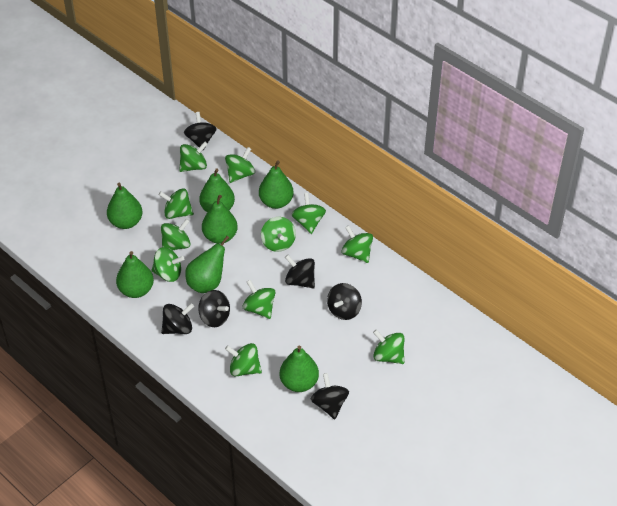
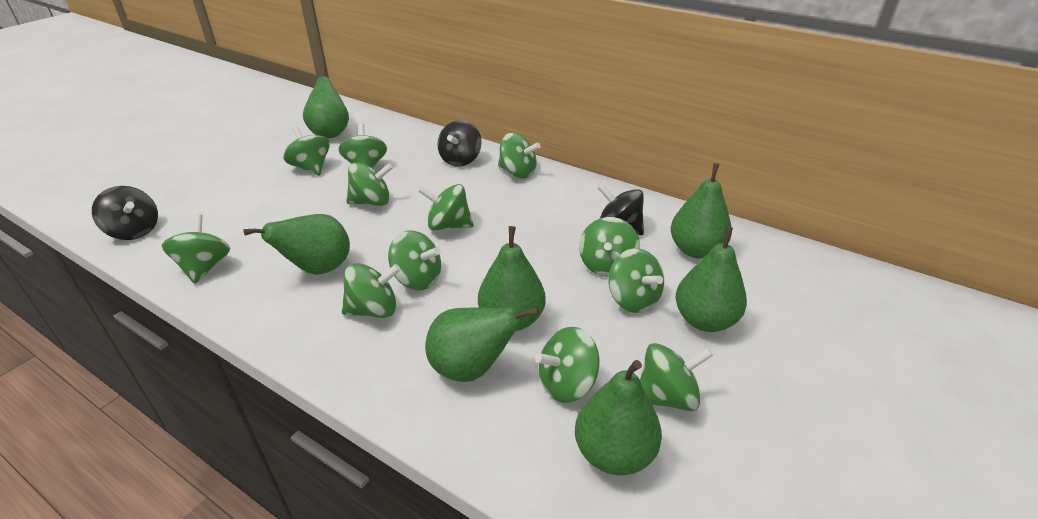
black spinning top: 6 -> 3
green spinning top: 11 -> 12

